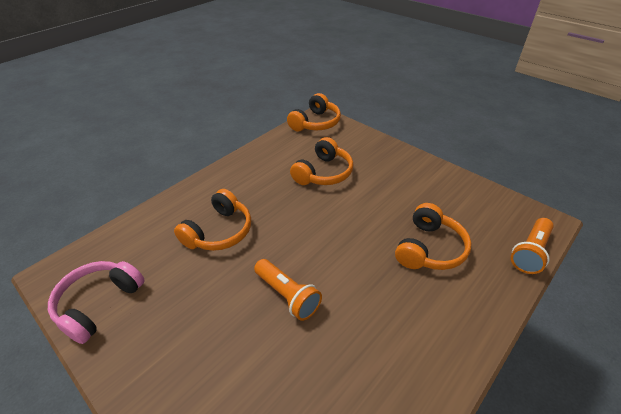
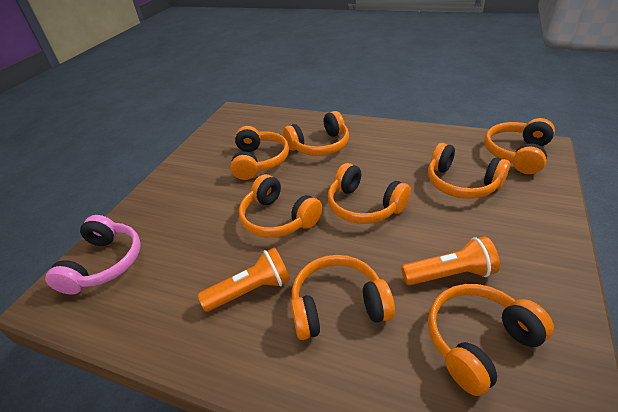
orange headphones: 4 -> 8

